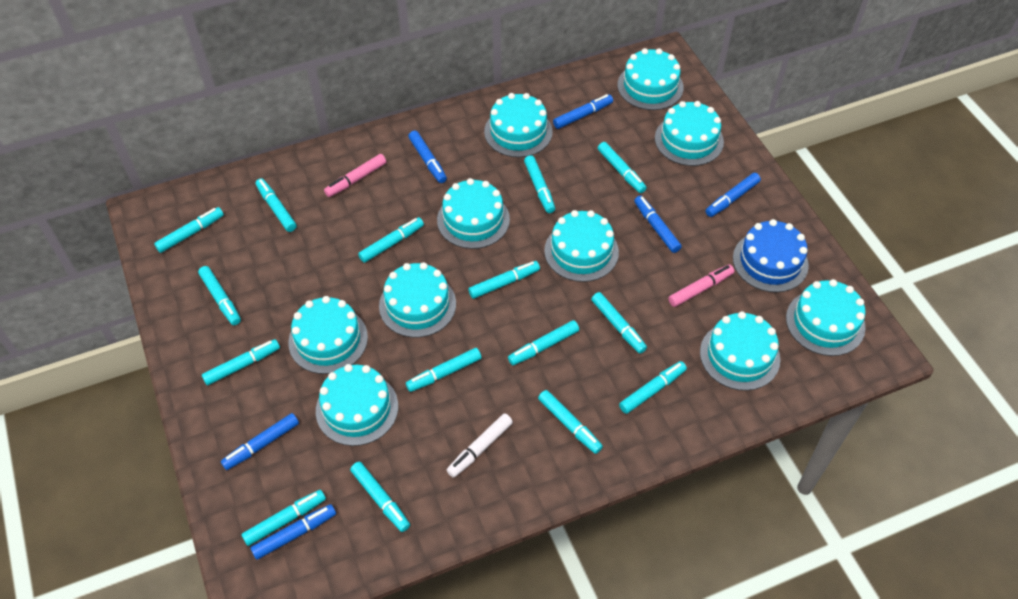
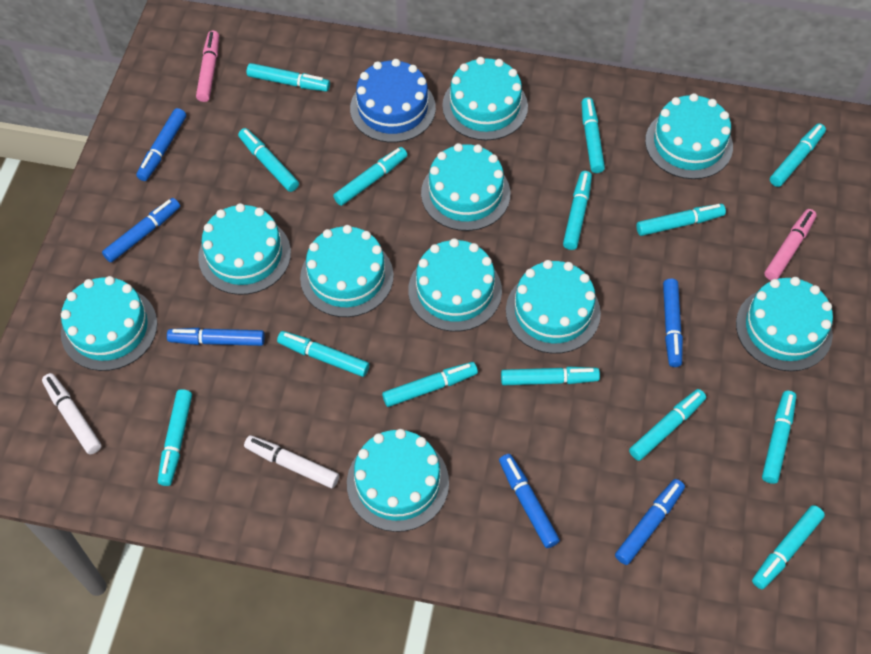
turquoise marker: 15 -> 14
white marker: 1 -> 2

